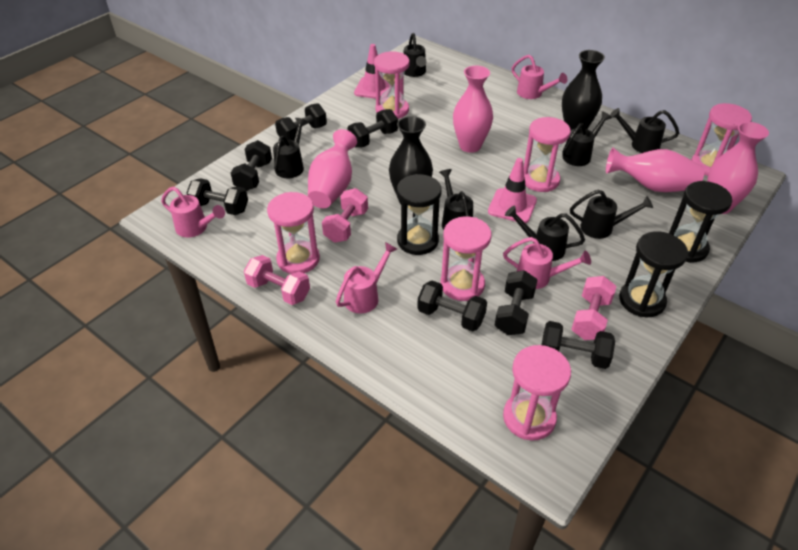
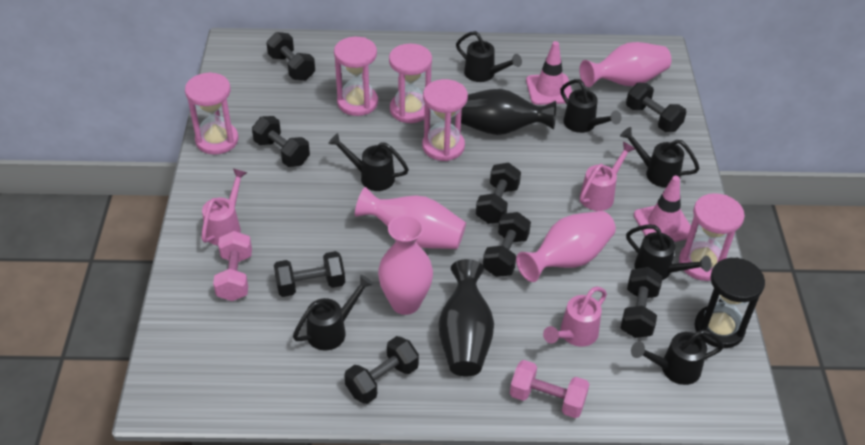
black dumbbell: 7 -> 8
black hourglass: 3 -> 1
pink dumbbell: 3 -> 2
pink hourglass: 6 -> 5
pink watering can: 4 -> 3

